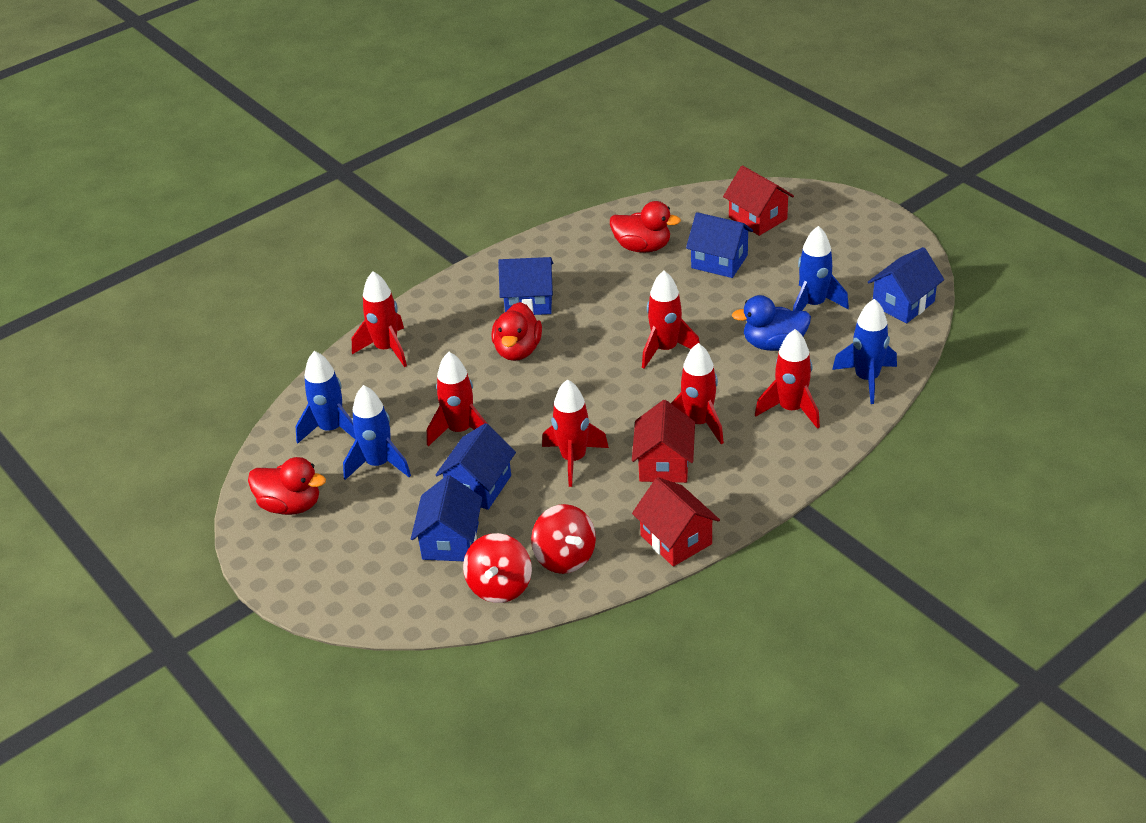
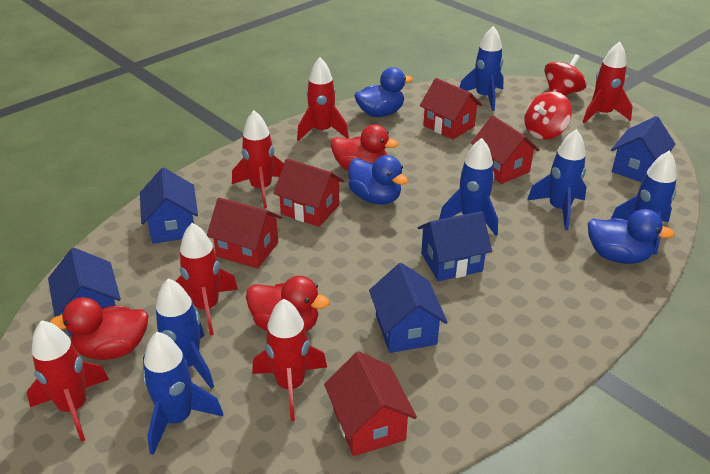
blue duck: 1 -> 3
blue rocket: 4 -> 6
red house: 3 -> 5

